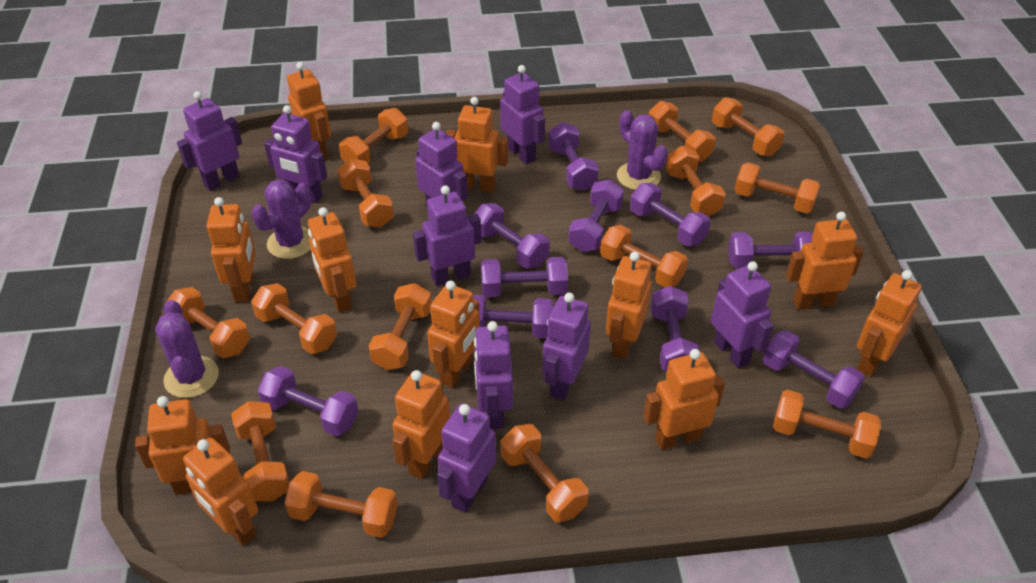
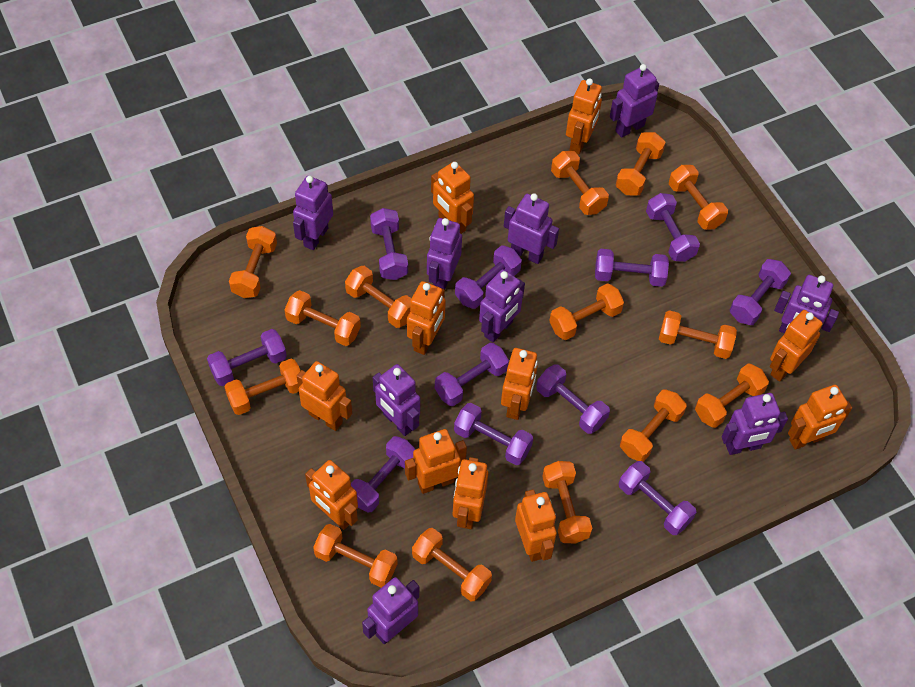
orange robot: 12 -> 11
purple cactus: 3 -> 0
purple dumbbell: 10 -> 11

